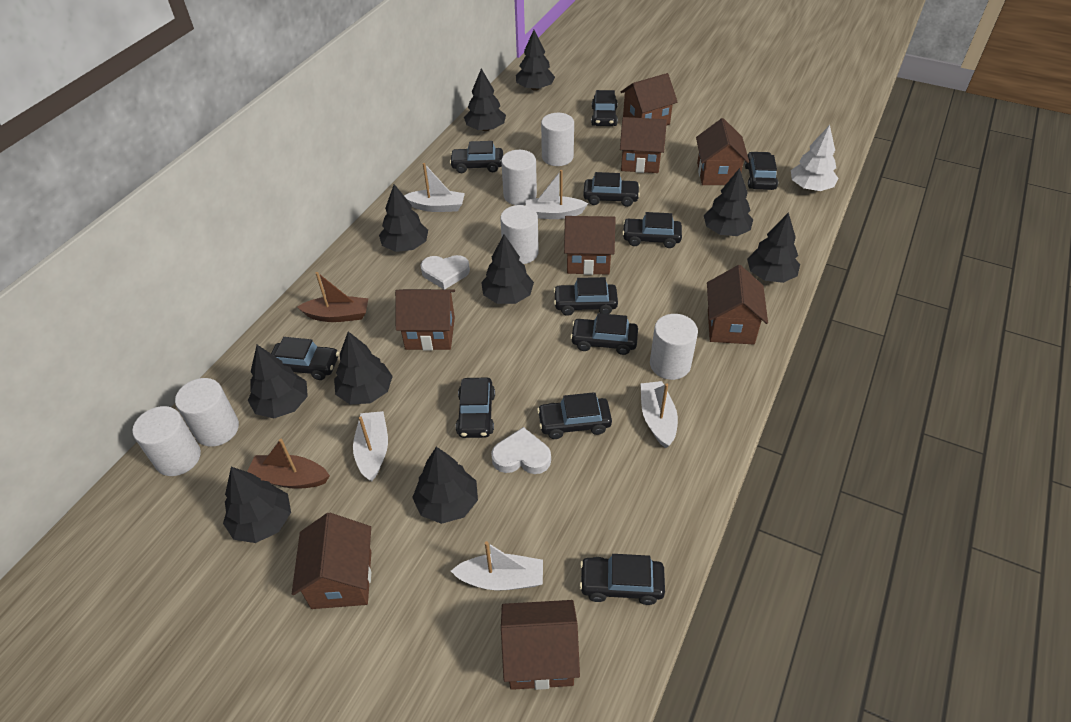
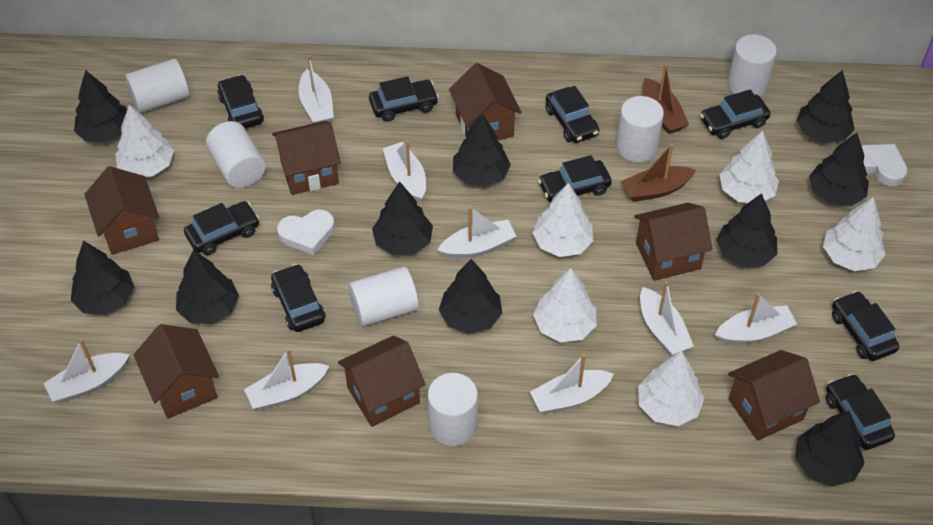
black car: 11 -> 9
brown house: 8 -> 7
white boat: 5 -> 8
white tree: 1 -> 6

